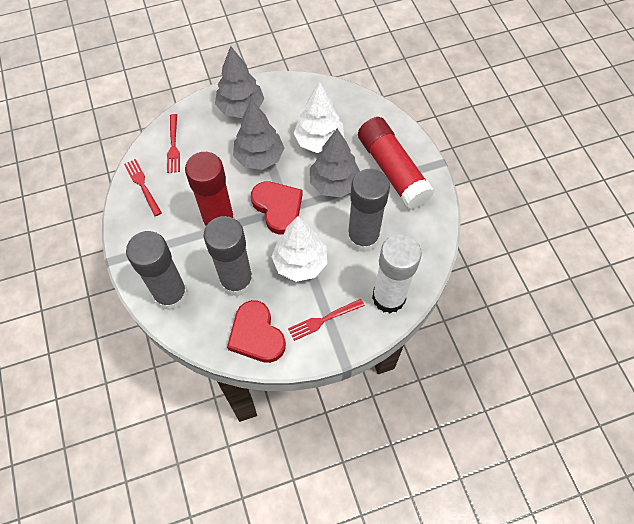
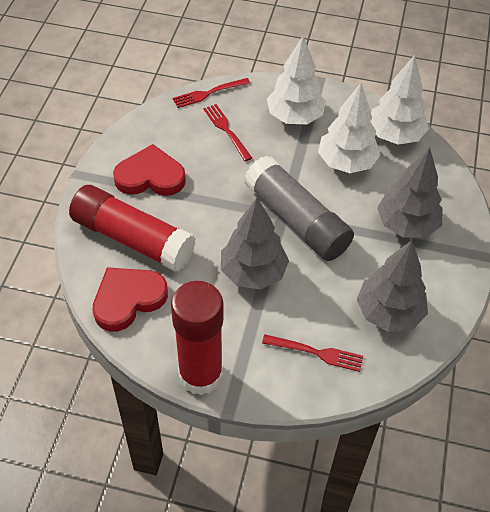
grey glue stick: 3 -> 1
white glue stick: 1 -> 0
white tree: 2 -> 3

